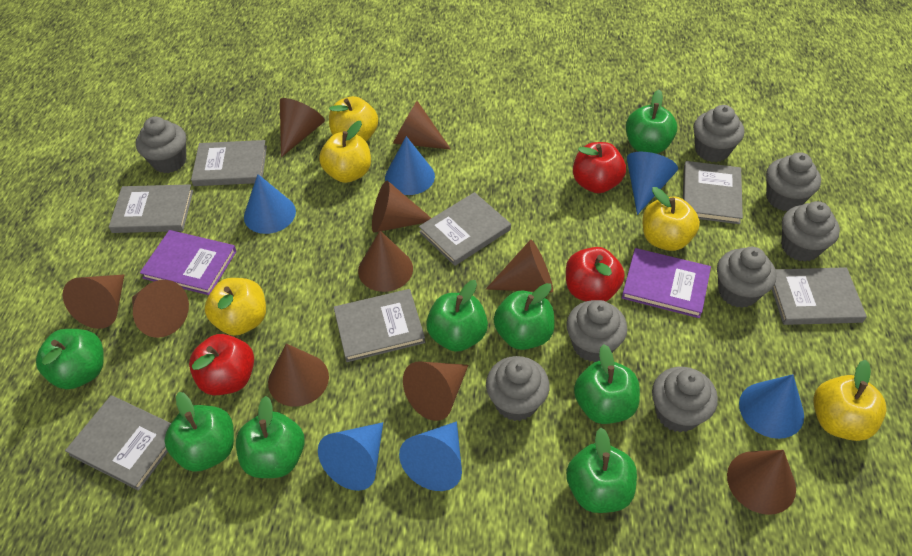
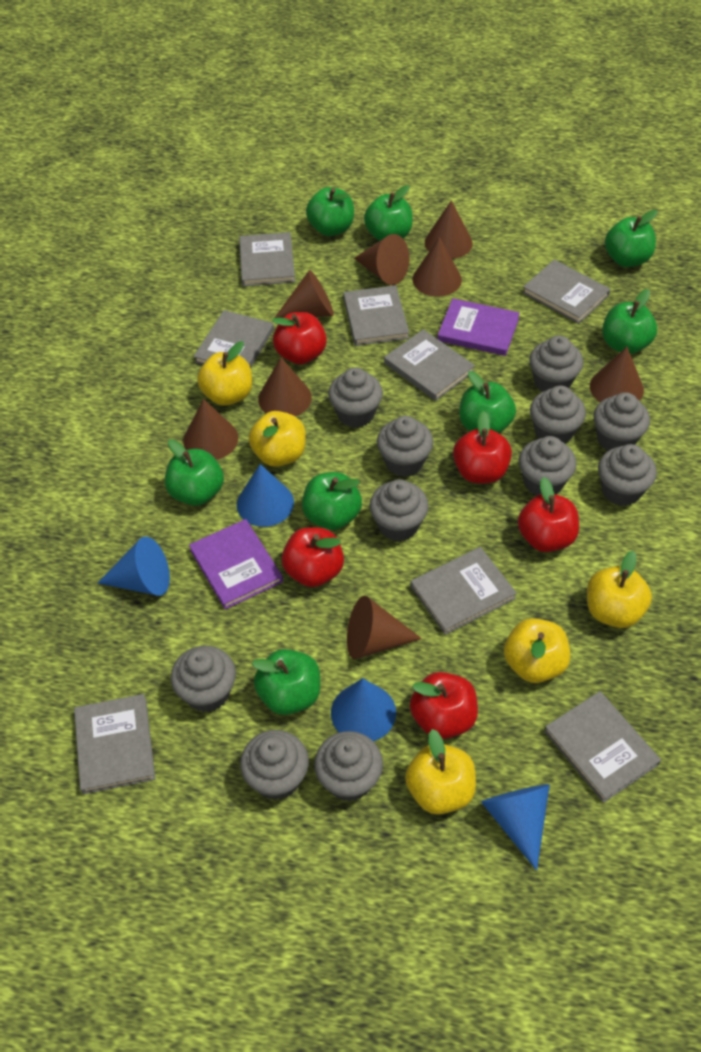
blue cone: 6 -> 4
brown cone: 10 -> 8
grey book: 7 -> 8
grey cupcake: 8 -> 11
red apple: 3 -> 5

